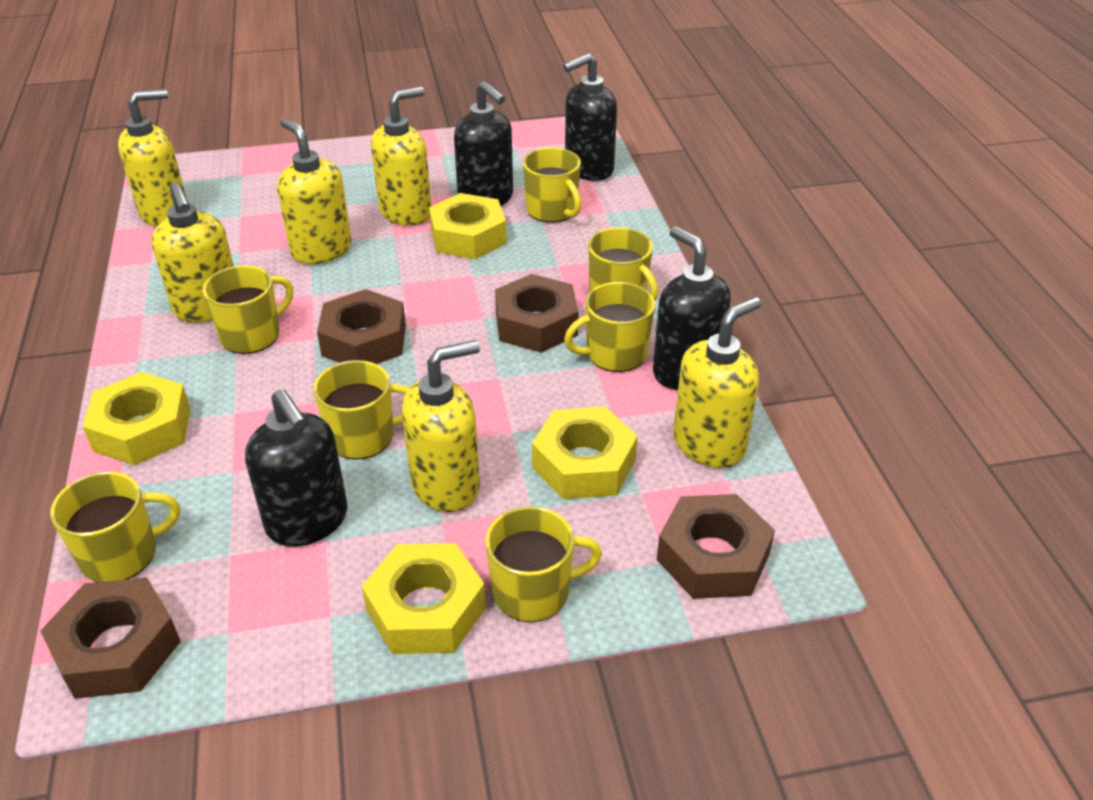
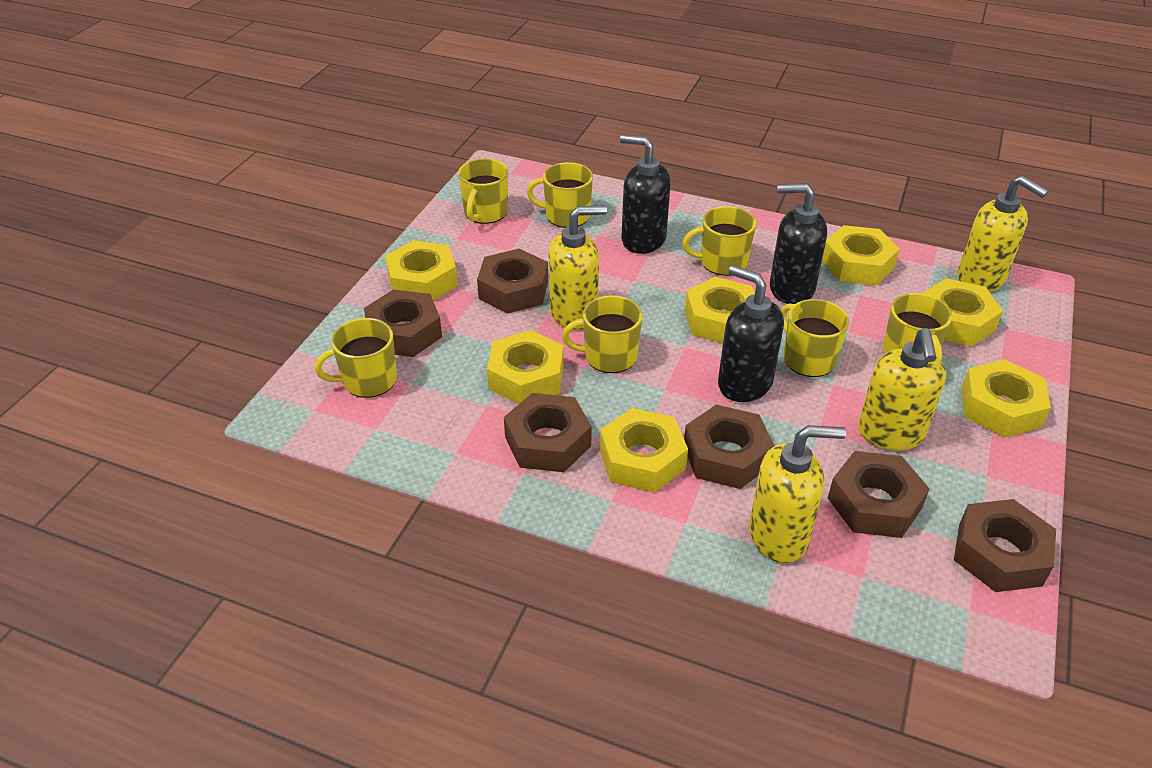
black soap dispenser: 4 -> 3
brown nut: 4 -> 6
yellow nut: 4 -> 7
yellow soap dispenser: 6 -> 4

